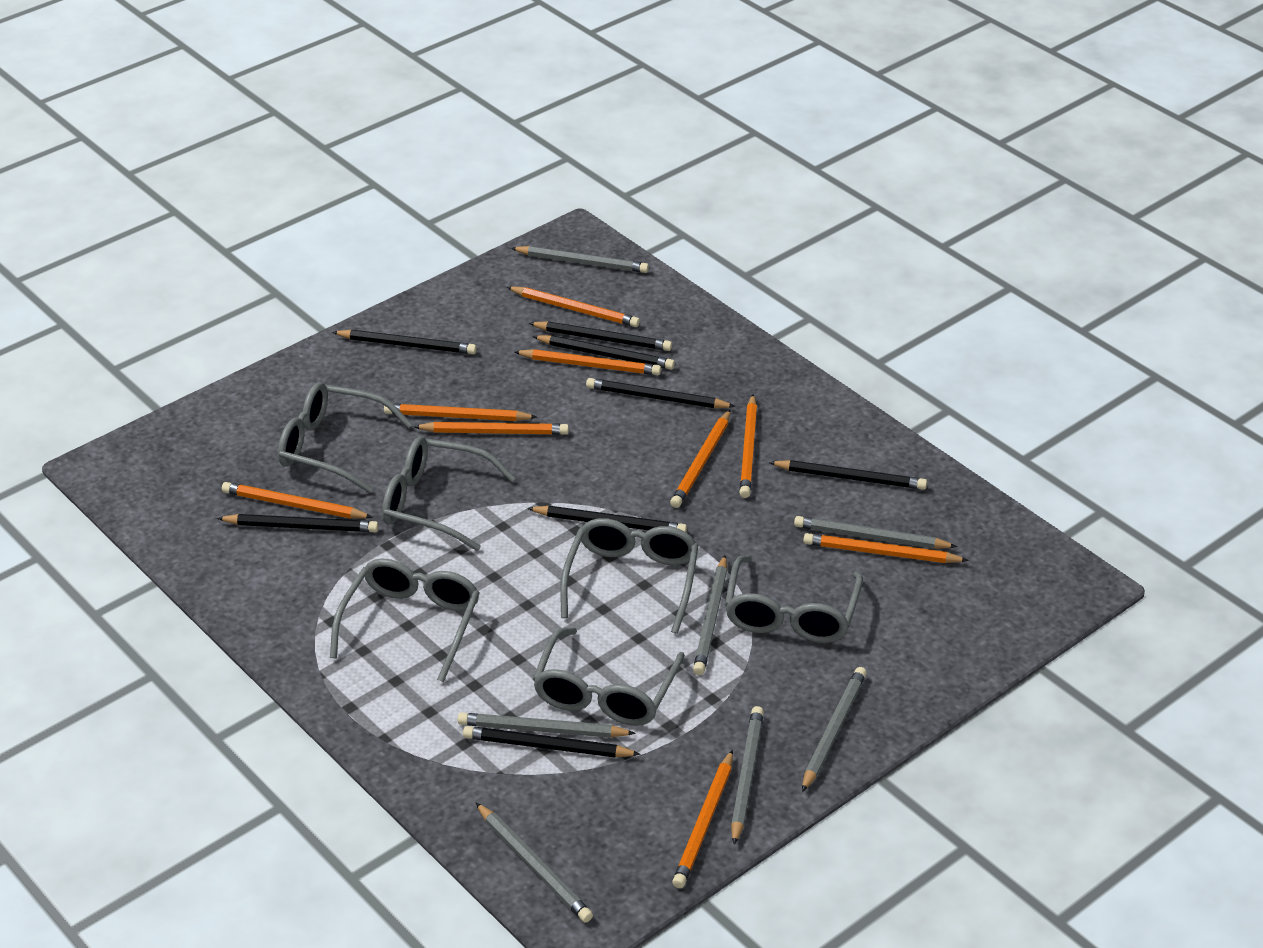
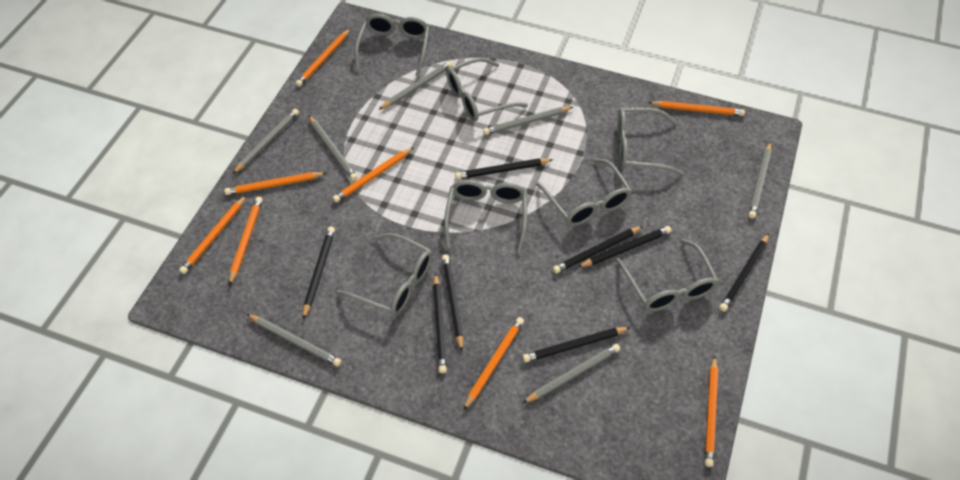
grey glasses: 6 -> 7
orange pencil: 9 -> 8

